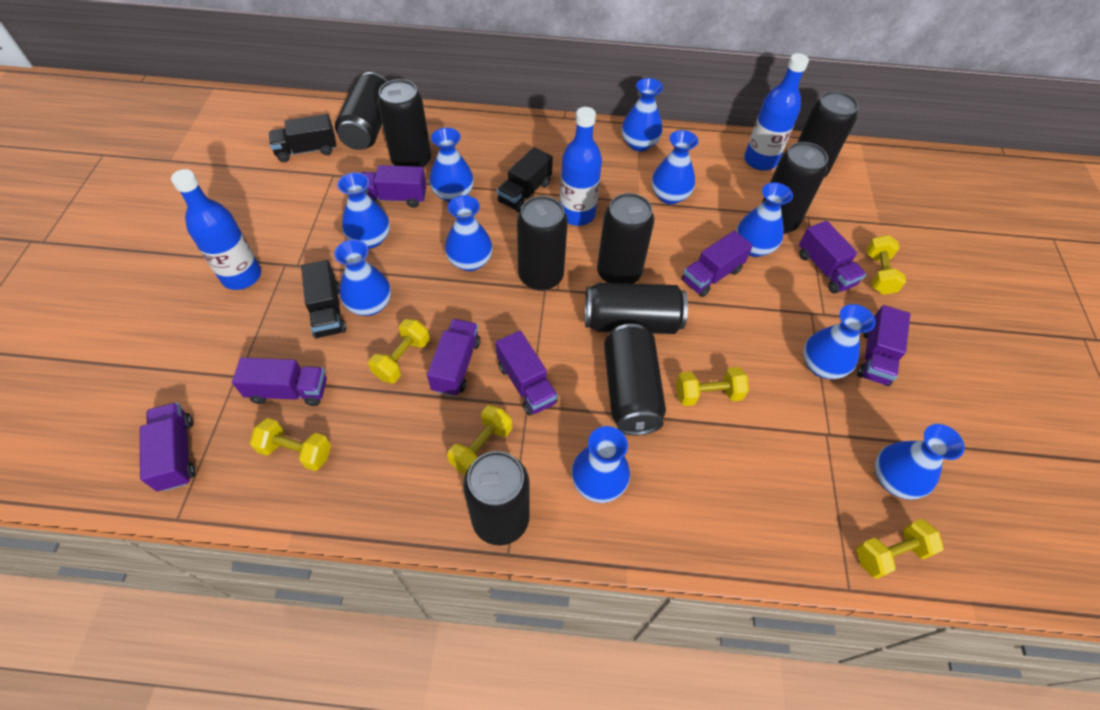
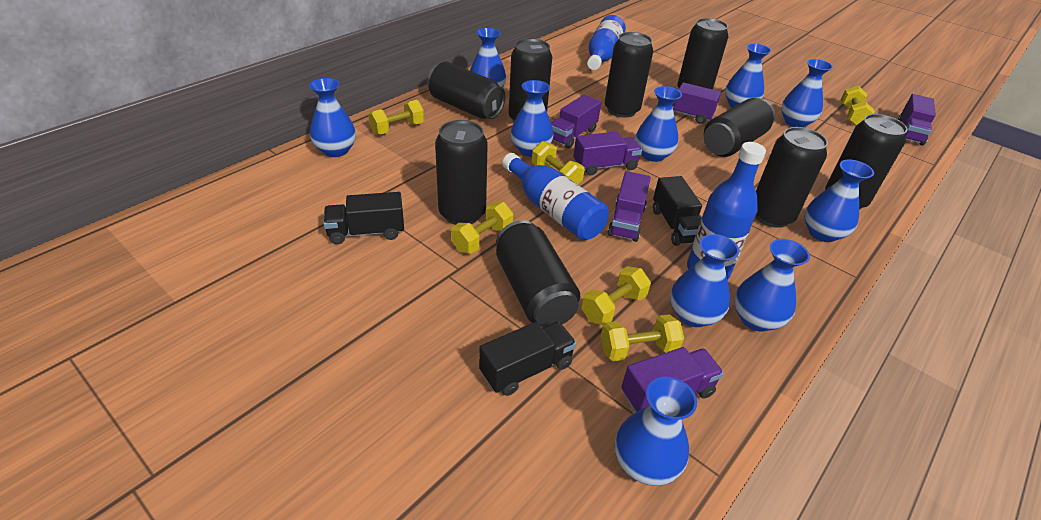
purple truck: 8 -> 6

